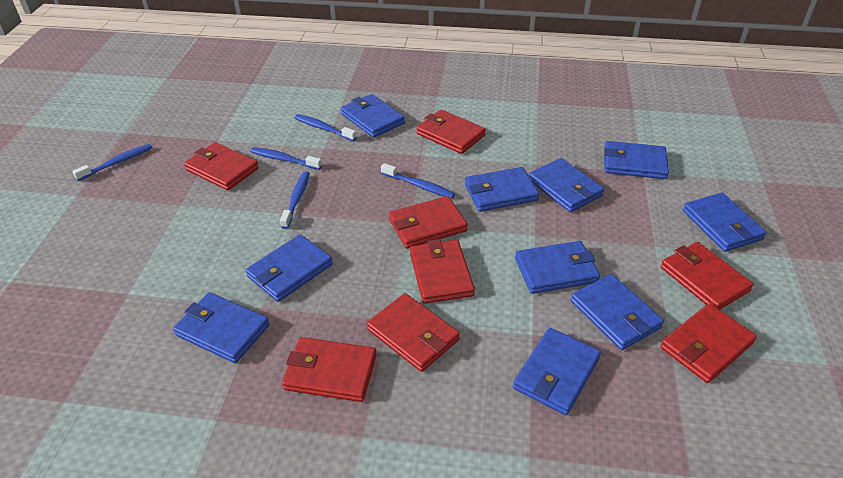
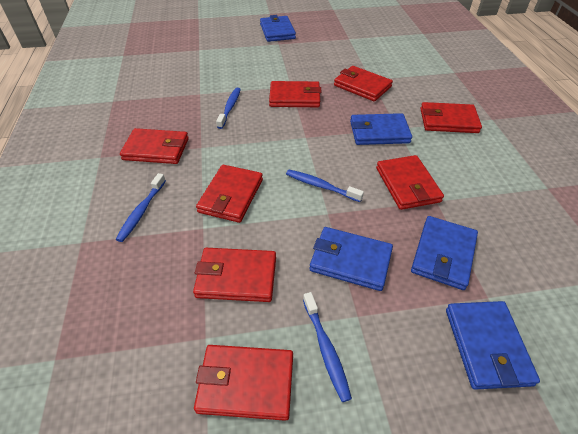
blue toothbrush: 5 -> 4
blue wallet: 10 -> 5

